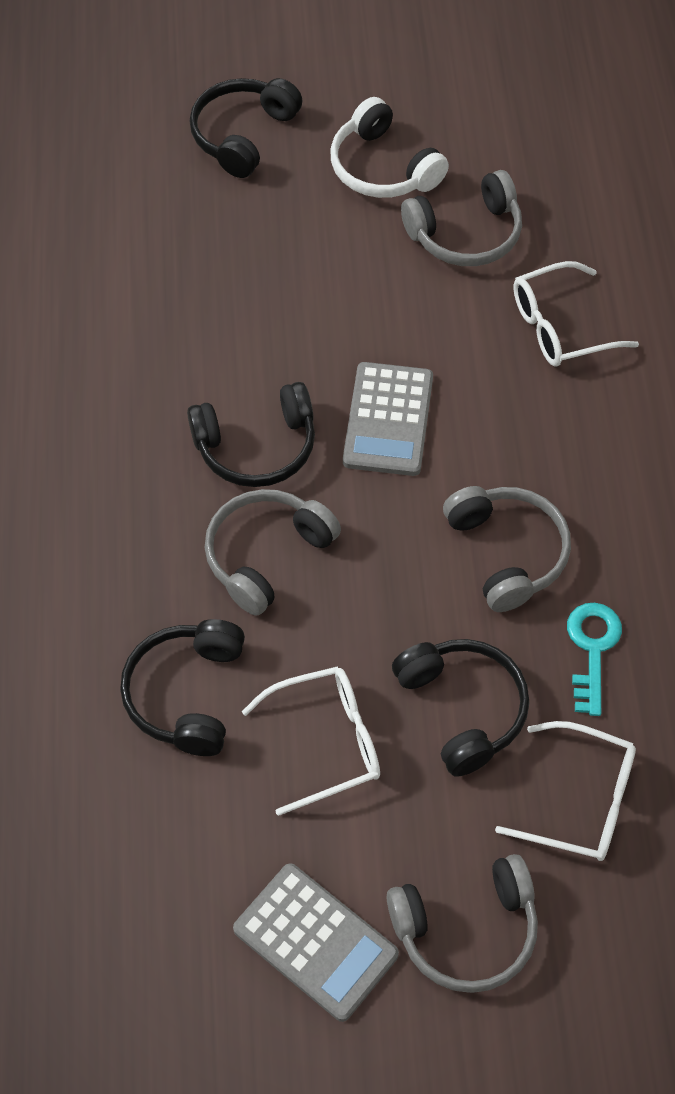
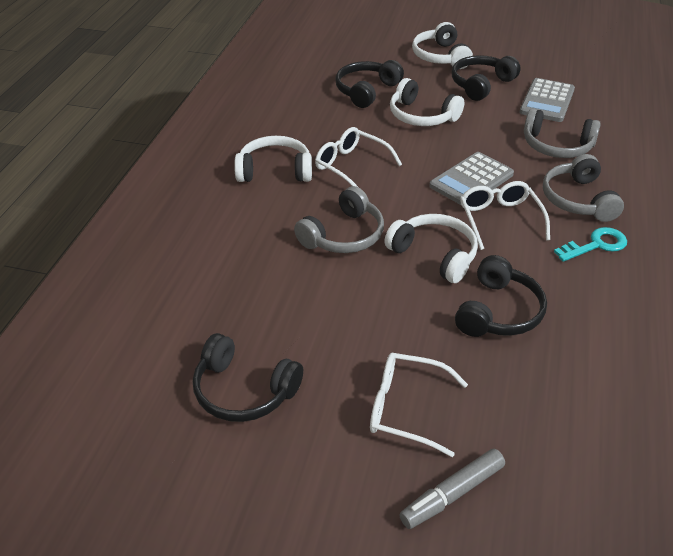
grey headphones: 4 -> 3
grey marker: 0 -> 1
white headphones: 1 -> 4

